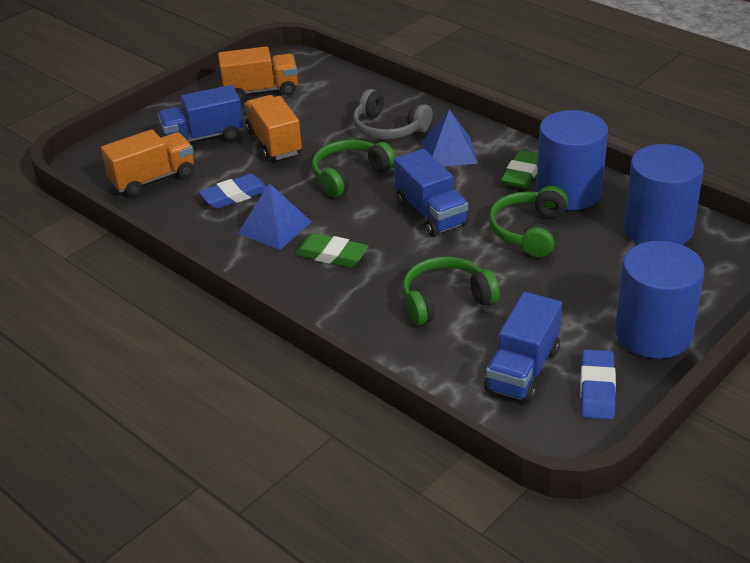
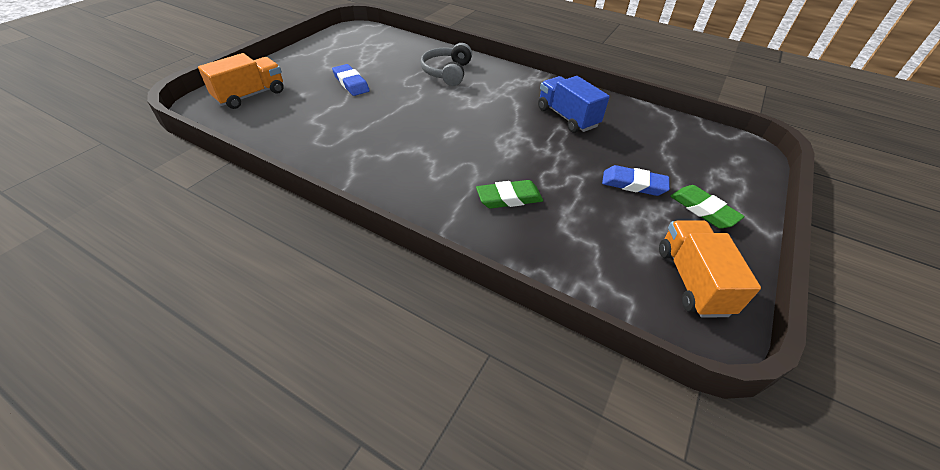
blue cylinder: 3 -> 0
blue pyramid: 2 -> 0
blue truck: 3 -> 1
green headphones: 3 -> 0
orange truck: 3 -> 2

